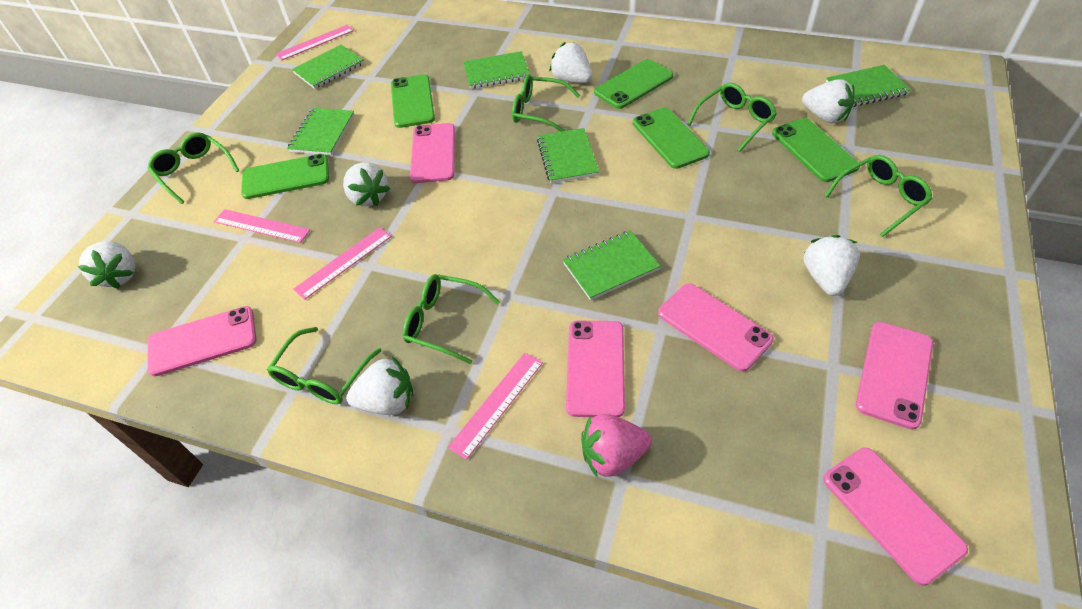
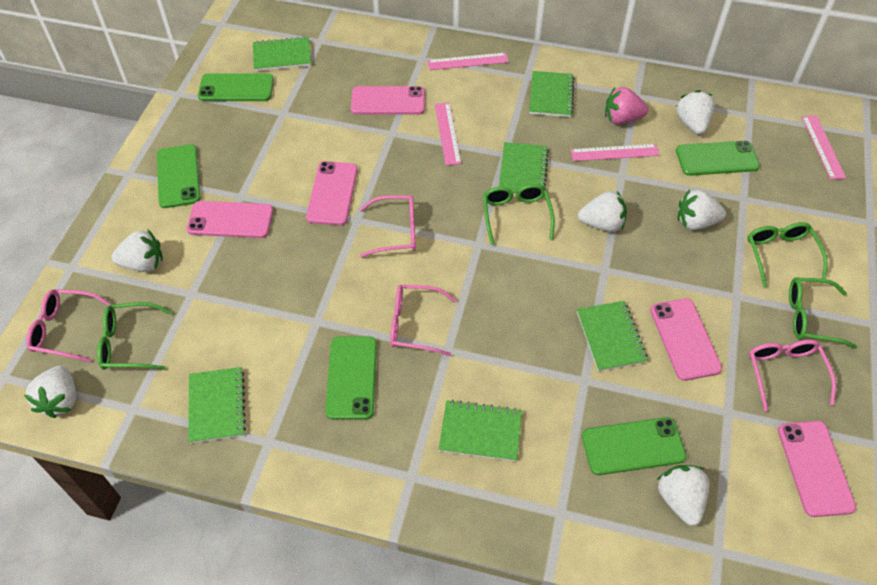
green glasses: 6 -> 4
pink glasses: 0 -> 4
pink phone: 6 -> 5

